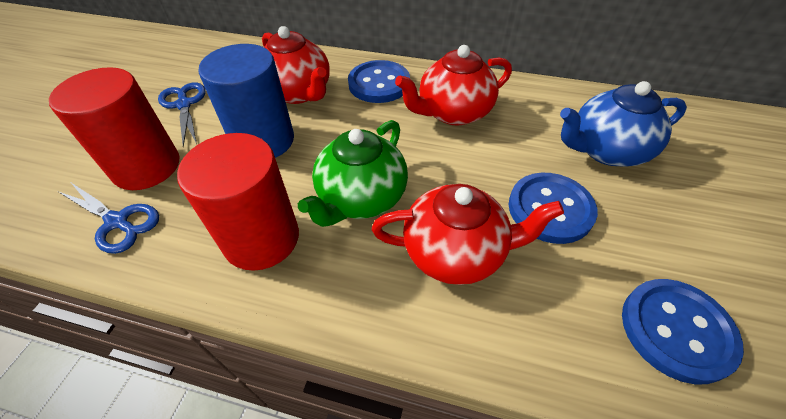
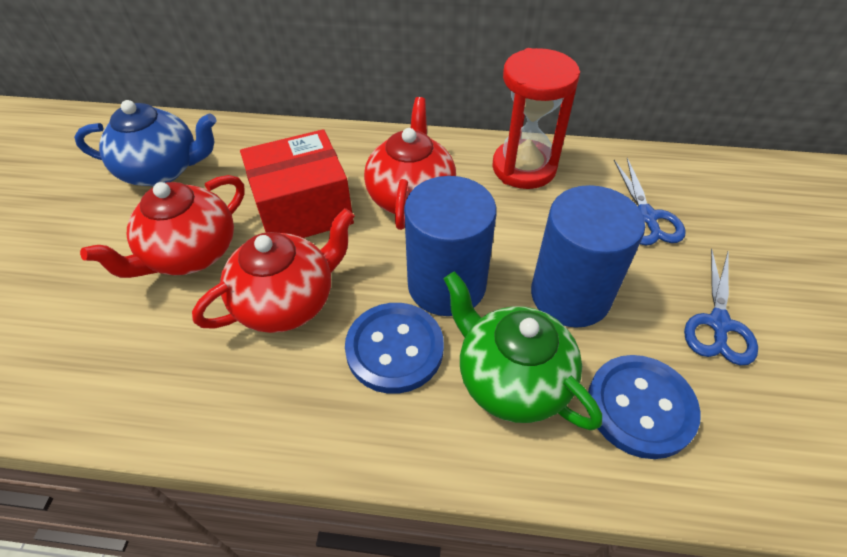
blue button: 3 -> 2
blue cylinder: 1 -> 2
red box: 0 -> 1
red cylinder: 2 -> 0
red hourglass: 0 -> 1

